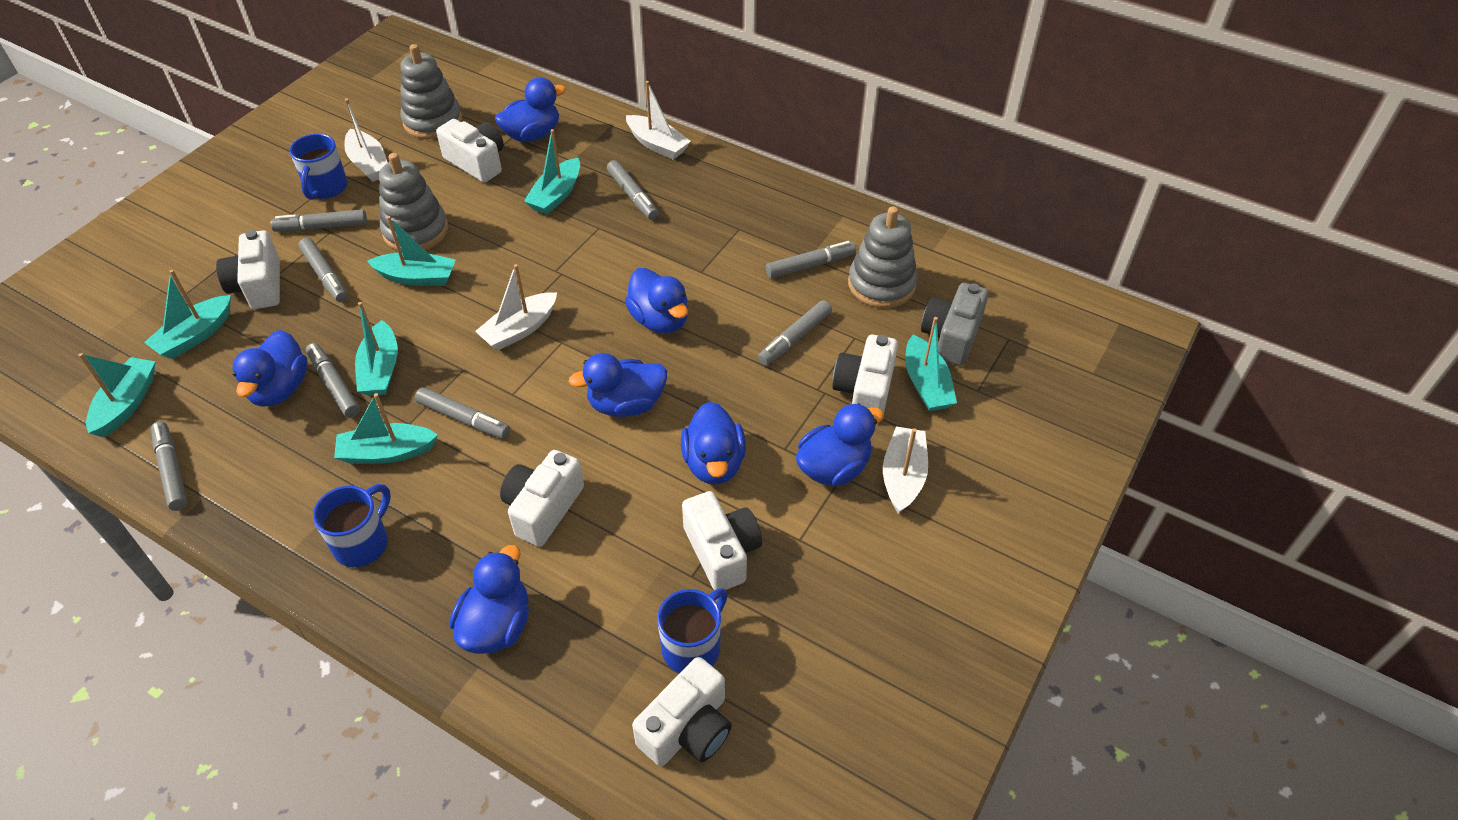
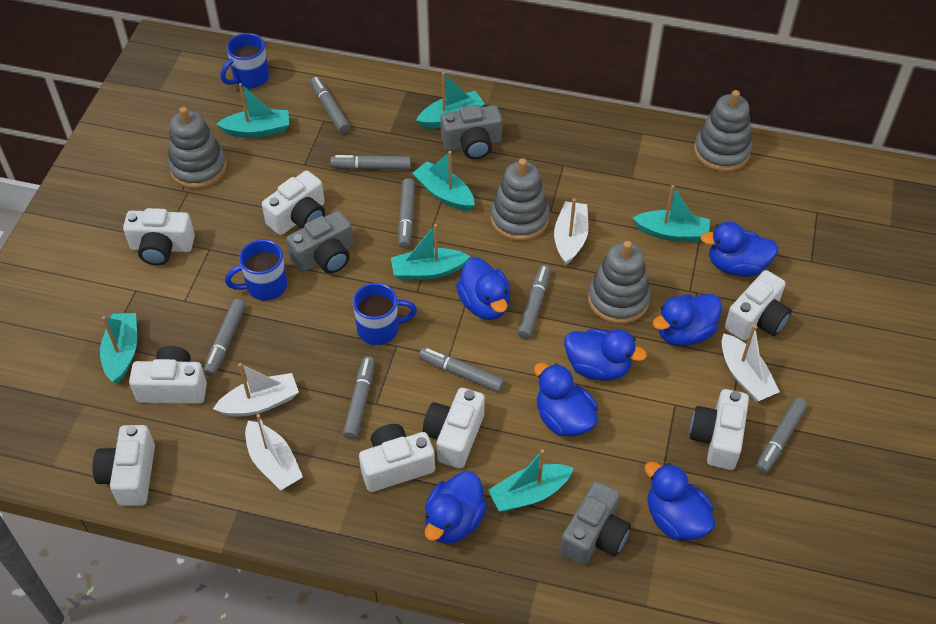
grey camera: 1 -> 3
grey stacking toy: 3 -> 4
white camera: 6 -> 8

